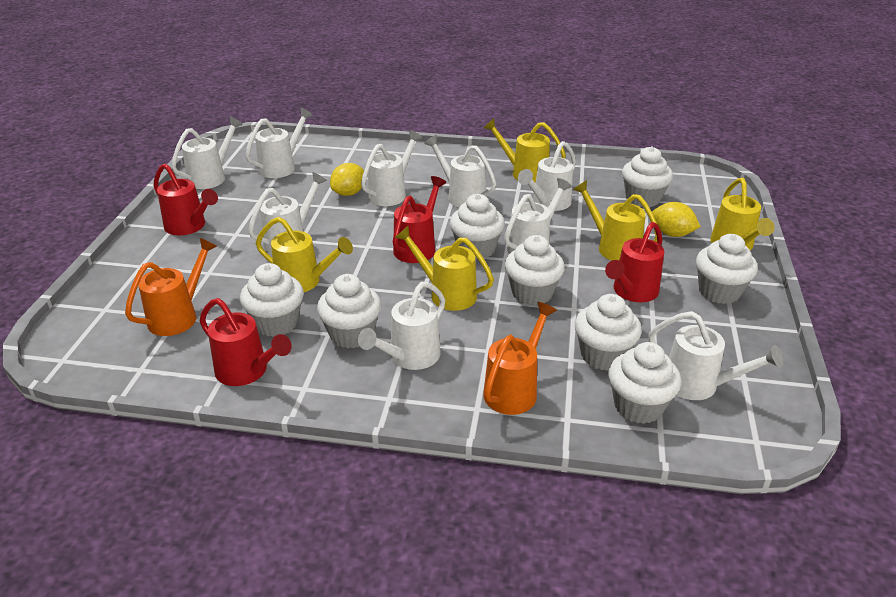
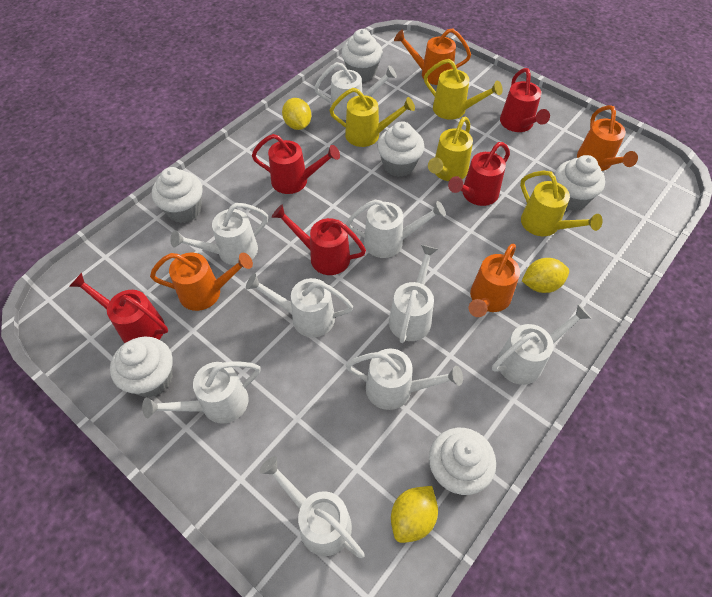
orange watering can: 2 -> 4
red watering can: 4 -> 5
white cupcake: 8 -> 6
yellow lemon: 2 -> 3
yellow watering can: 5 -> 4

